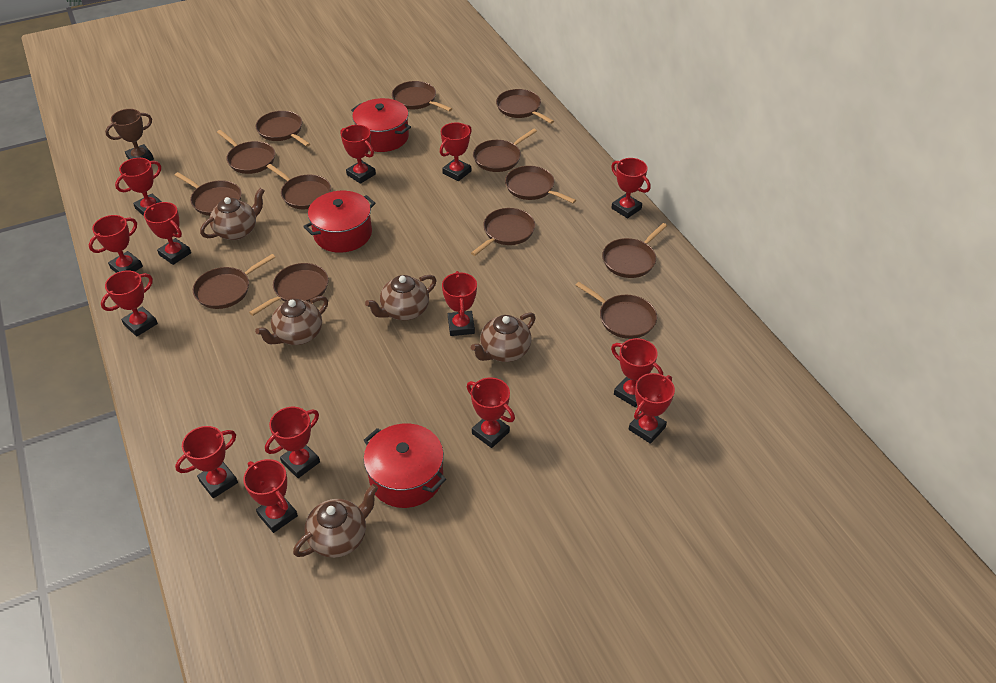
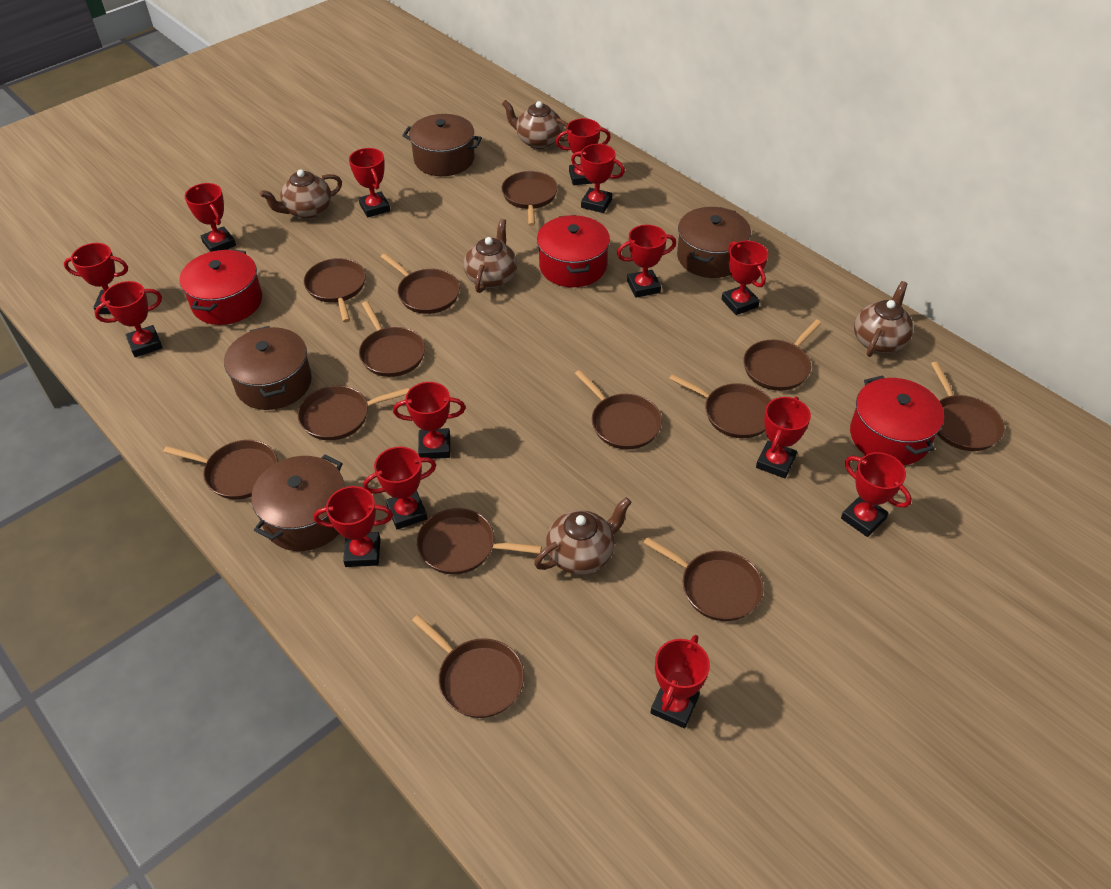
brown pot: 0 -> 4
brown trophy: 1 -> 0

